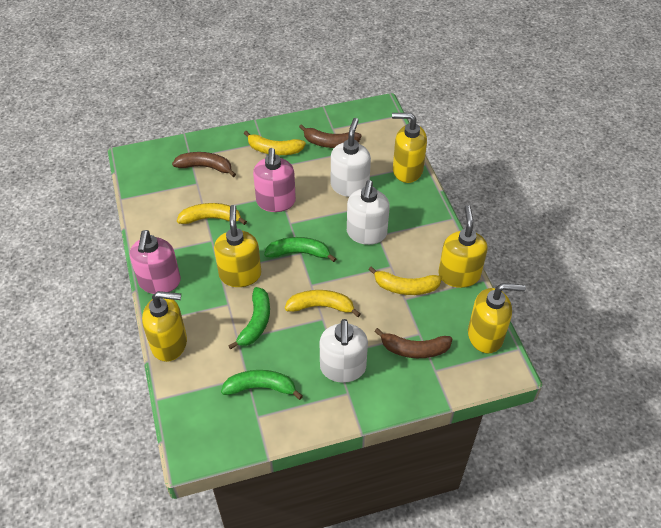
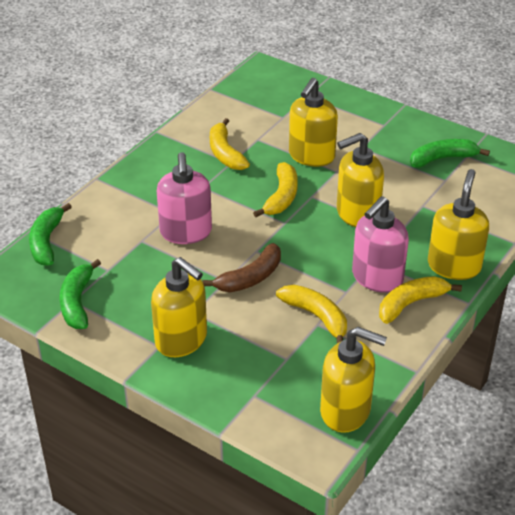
brown banana: 3 -> 1
white soap dispenser: 3 -> 0

